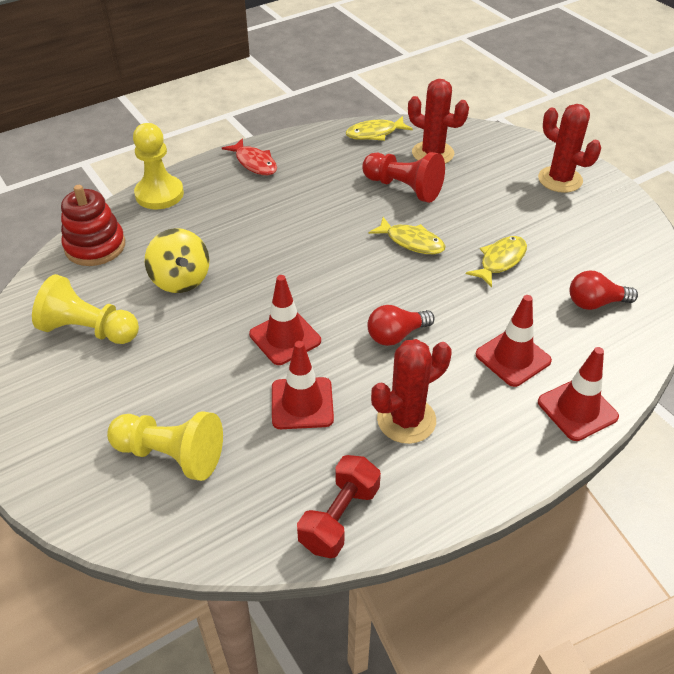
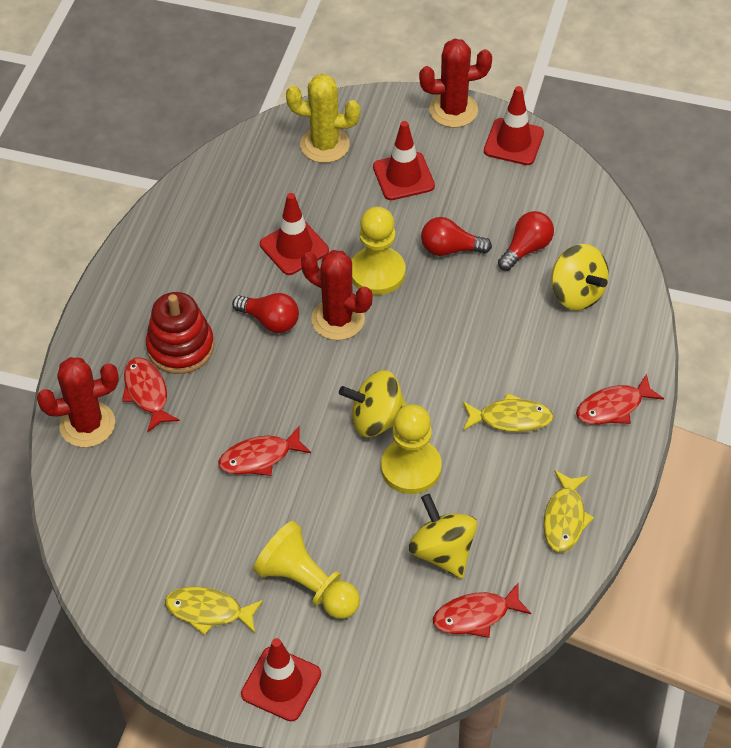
red dumbbell: 1 -> 0
red fish: 1 -> 4
red light bulb: 2 -> 3
red pawn: 1 -> 0
yellow cactus: 0 -> 1
yellow spinning top: 1 -> 3

